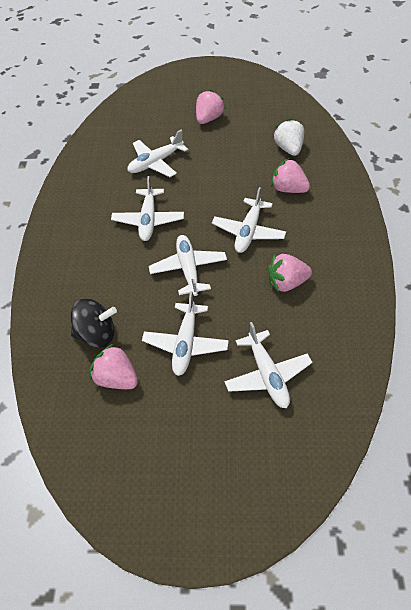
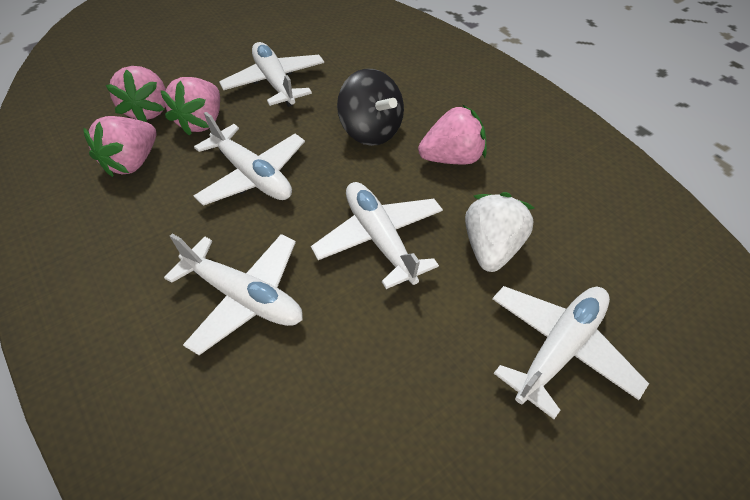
white plane: 6 -> 5

